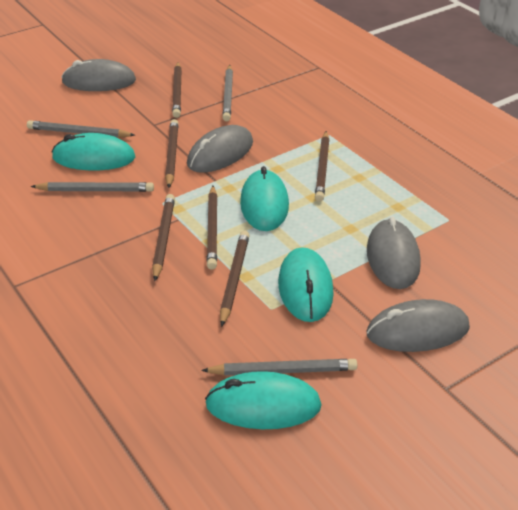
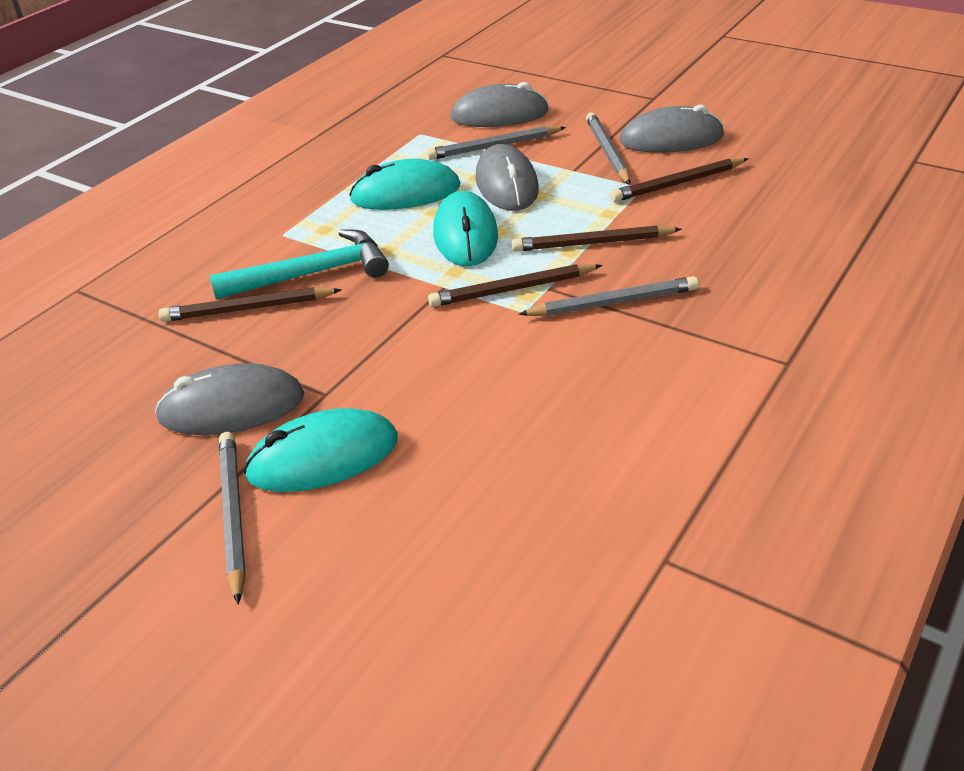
brown pencil: 6 -> 4
turquoise hammer: 0 -> 1
turquoise mouse: 4 -> 3

